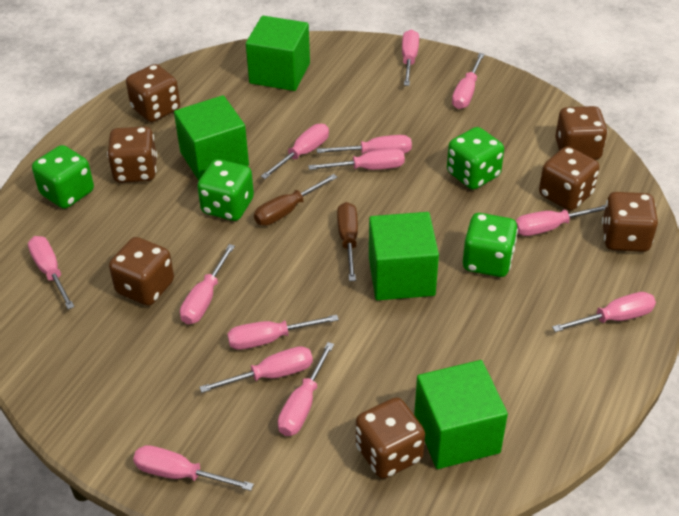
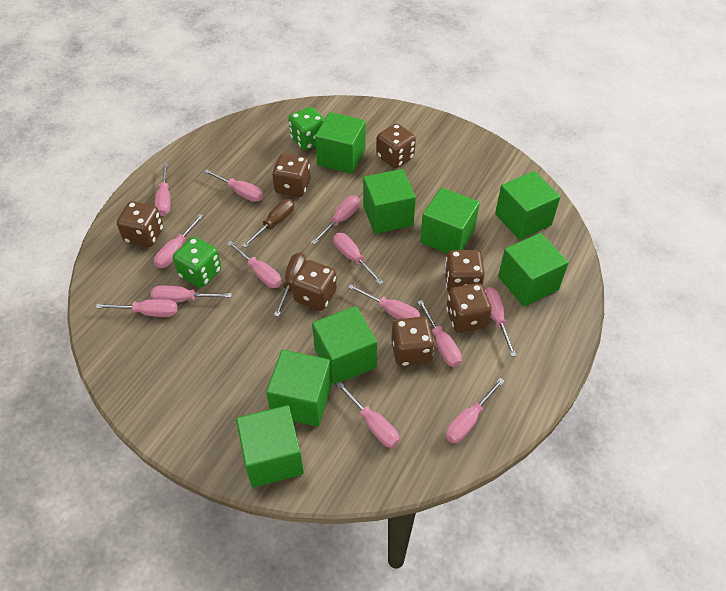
green cube: 4 -> 8
green dice: 4 -> 2

